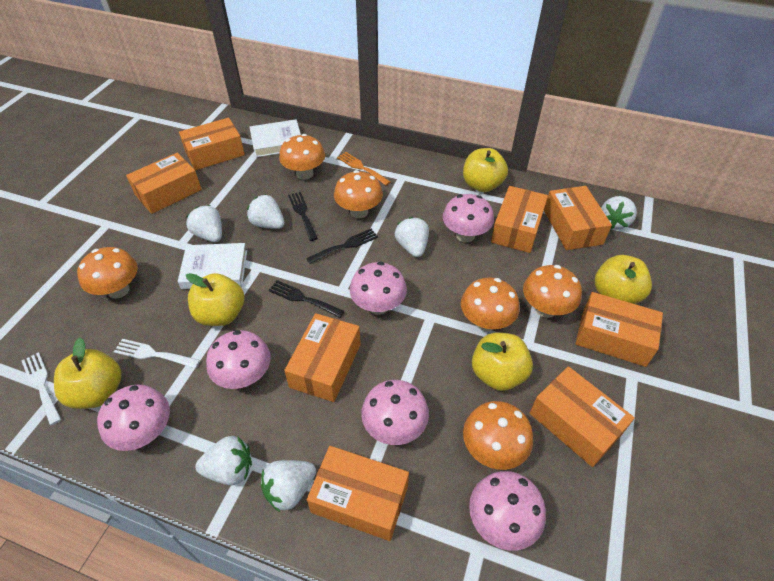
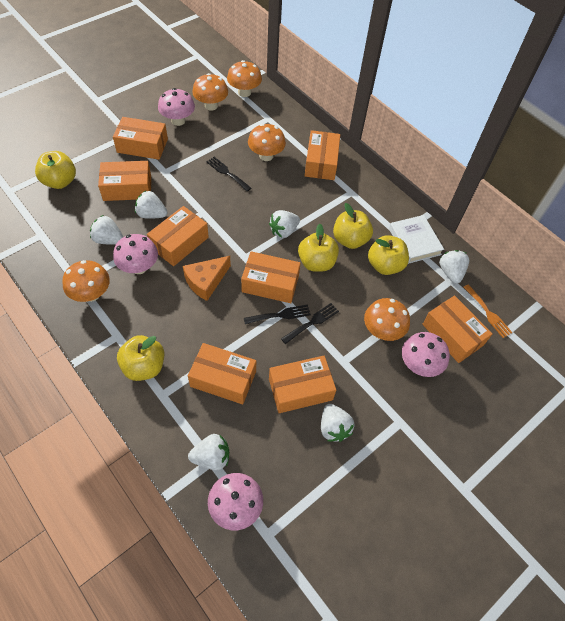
orange cheese: 0 -> 1
orange mushroom: 6 -> 5
pink mushroom: 6 -> 4
white book: 2 -> 1
white fork: 2 -> 0

